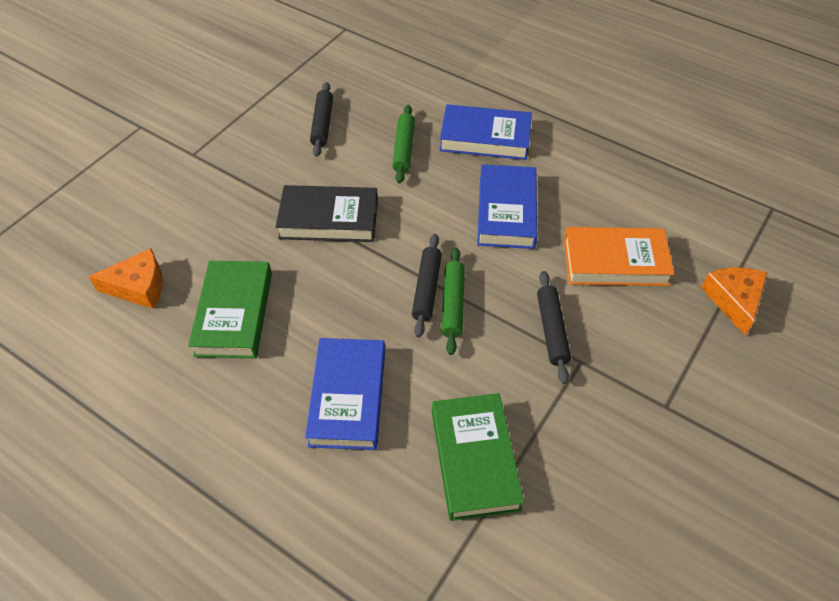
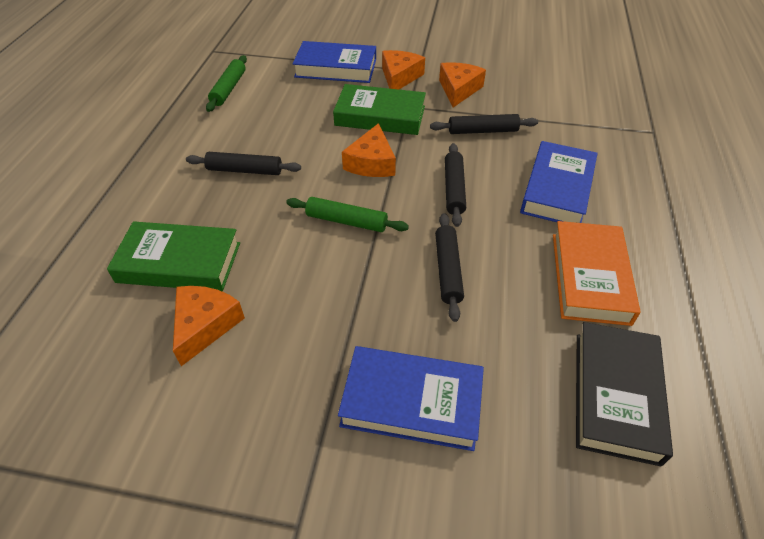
black rolling pin: 3 -> 4
orange cheese: 2 -> 4

